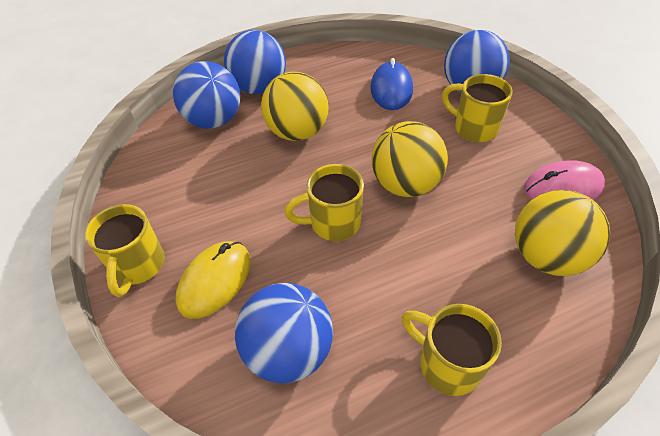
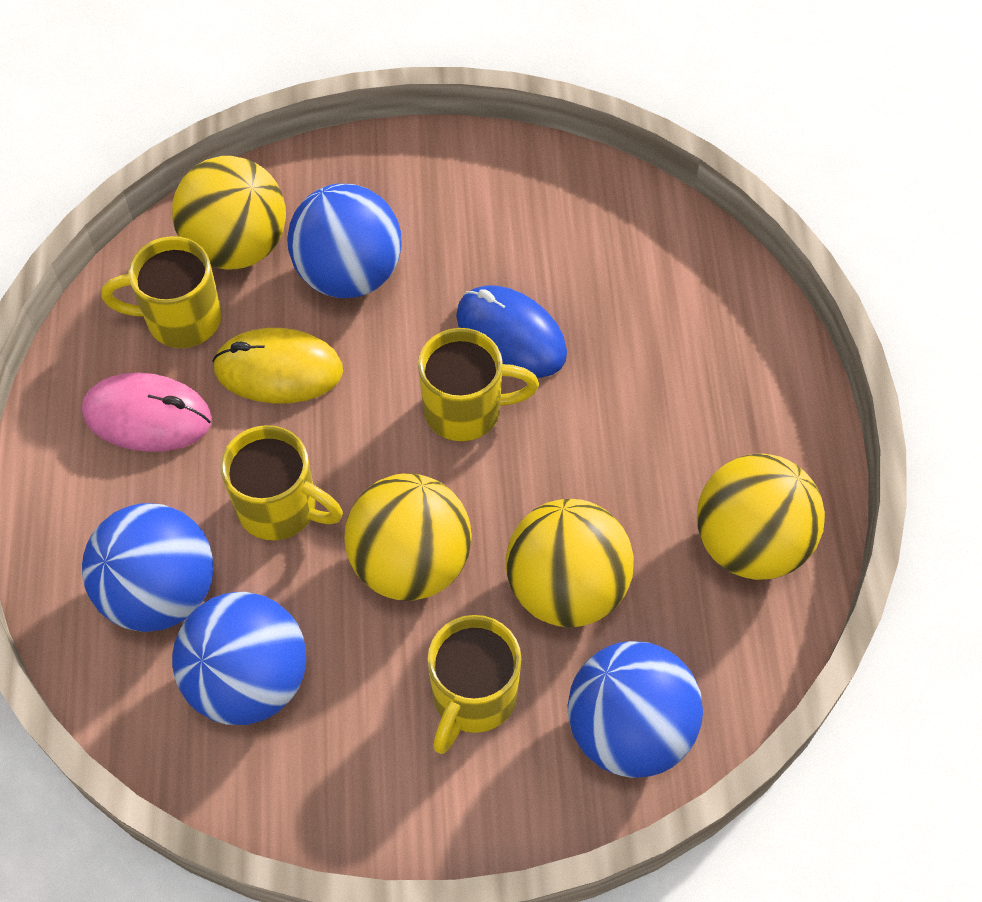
yellow ball: 3 -> 4

